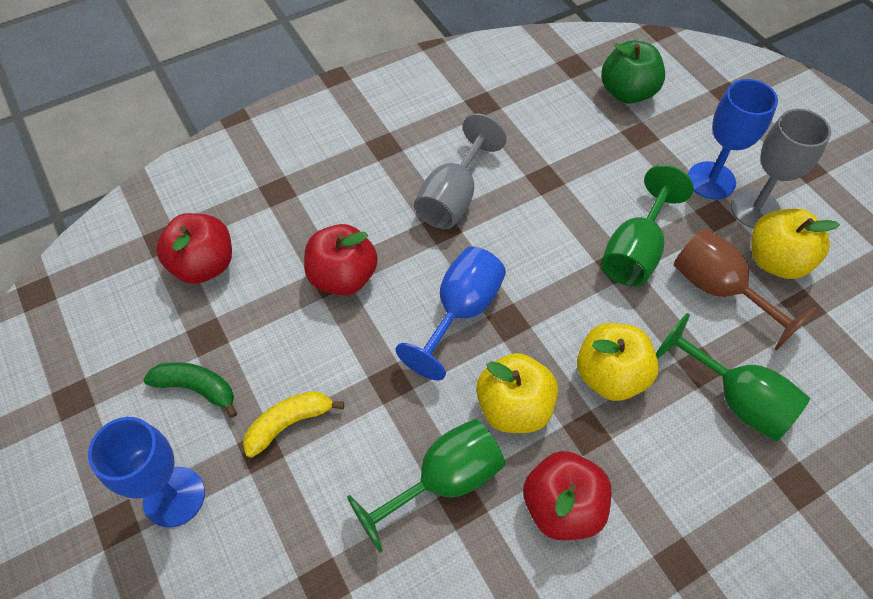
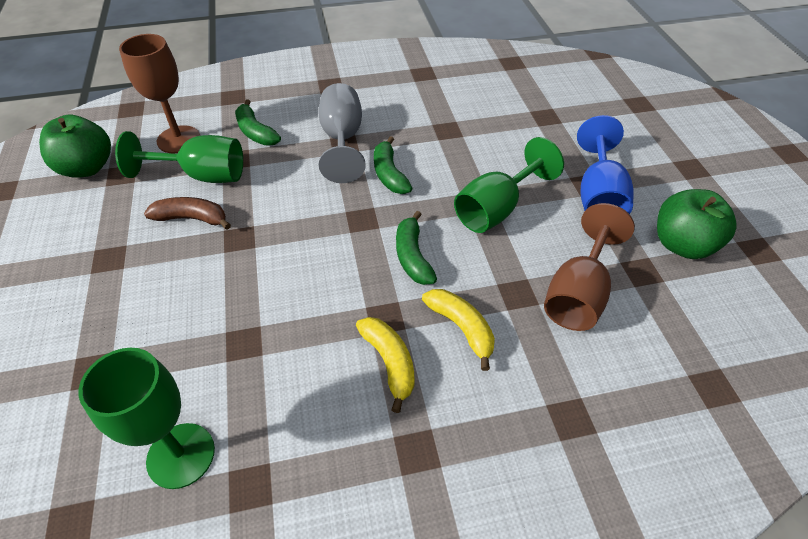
blue goblet: 3 -> 1
brown banana: 0 -> 1
brown goblet: 1 -> 2
green apple: 1 -> 2
green banana: 1 -> 3
grey goblet: 2 -> 1
red apple: 3 -> 0
yellow apple: 3 -> 0
yellow banana: 1 -> 2

